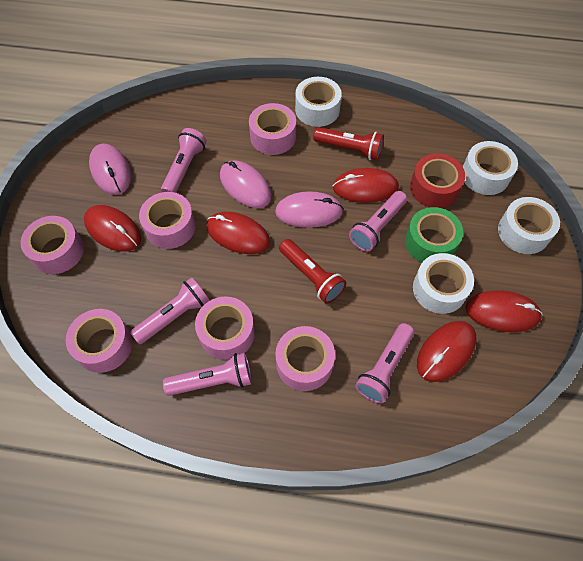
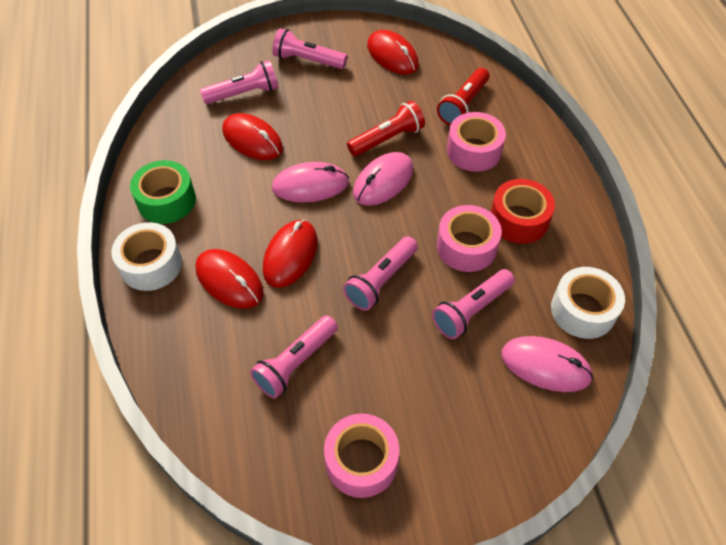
pink tape: 6 -> 3
red mouse: 5 -> 4
white tape: 4 -> 2

